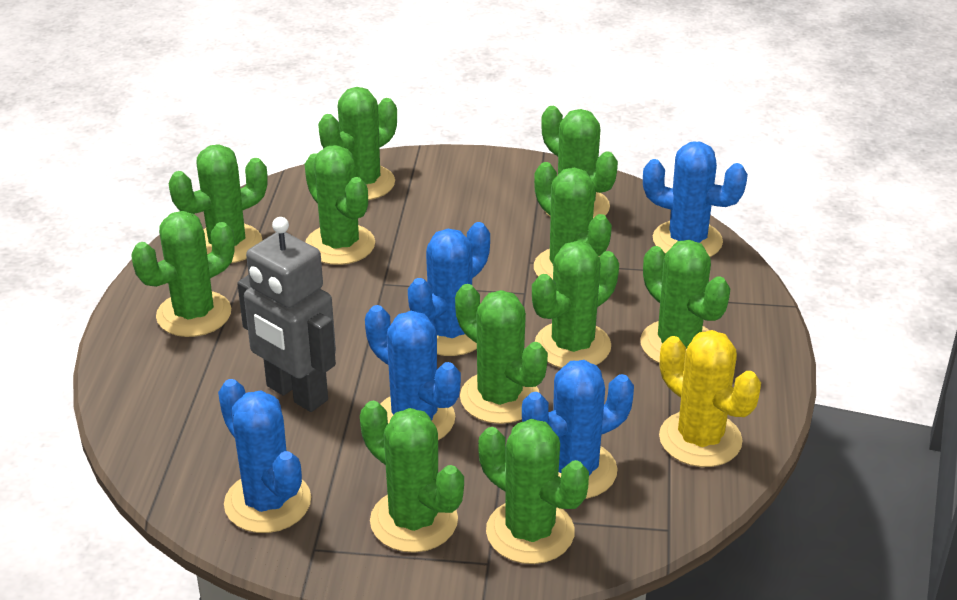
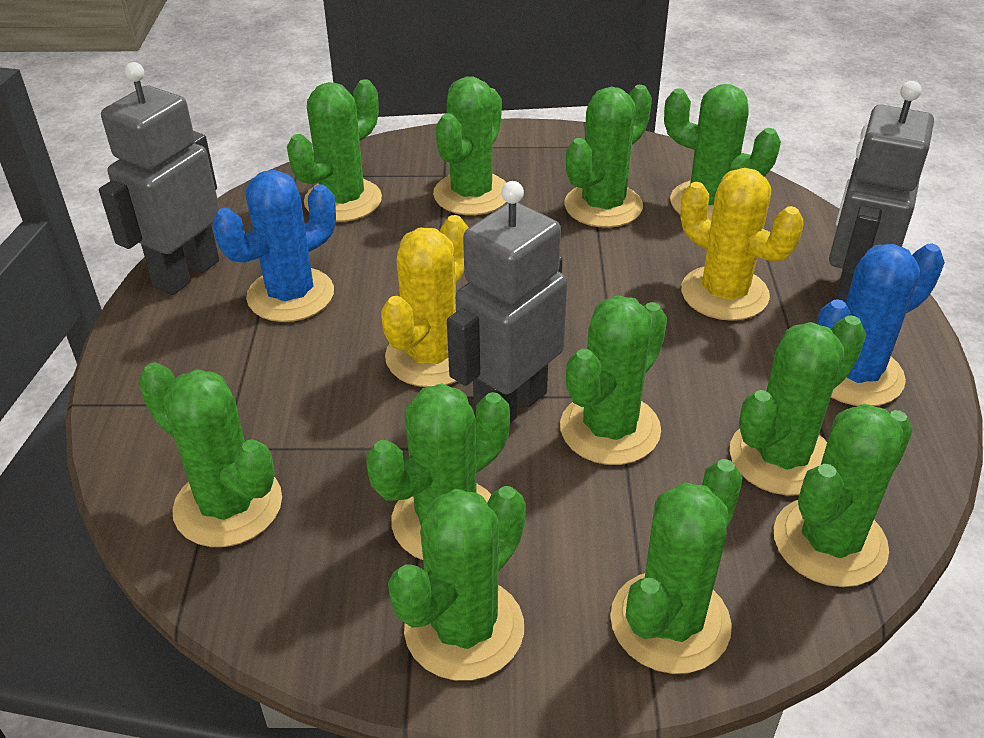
blue cactus: 5 -> 2
grey robot: 1 -> 3
yellow cactus: 1 -> 2

